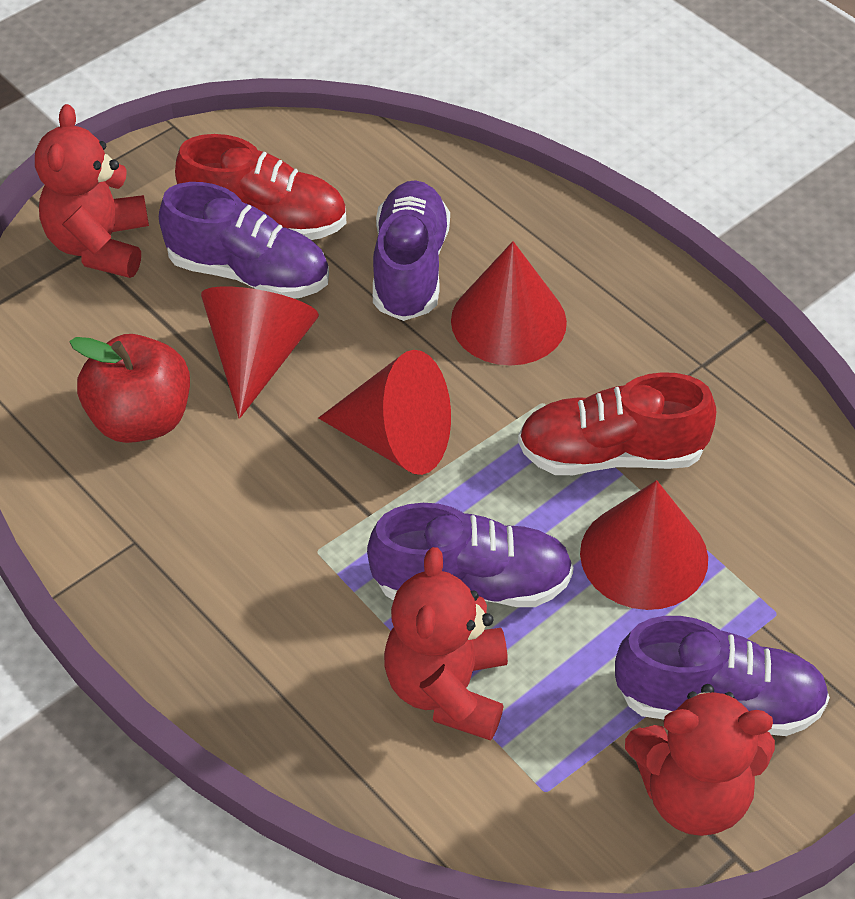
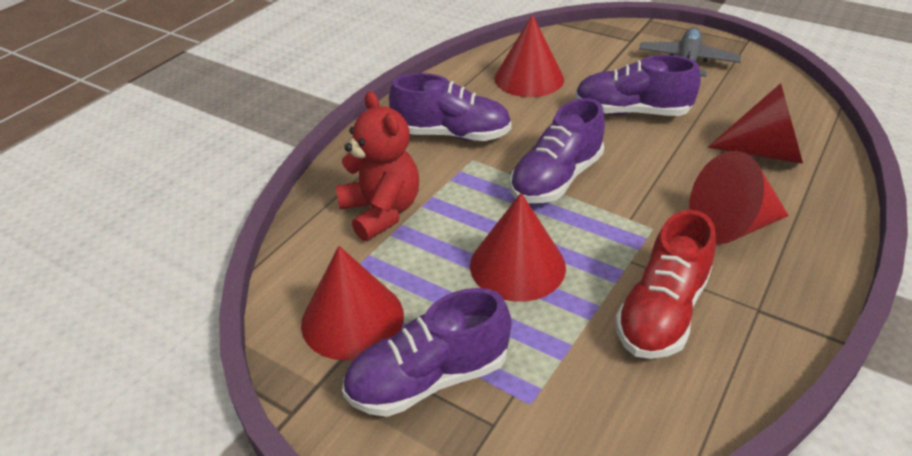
grey plane: 0 -> 1
red apple: 1 -> 0
red cone: 4 -> 5
red shoe: 2 -> 1
red teddy bear: 3 -> 1

